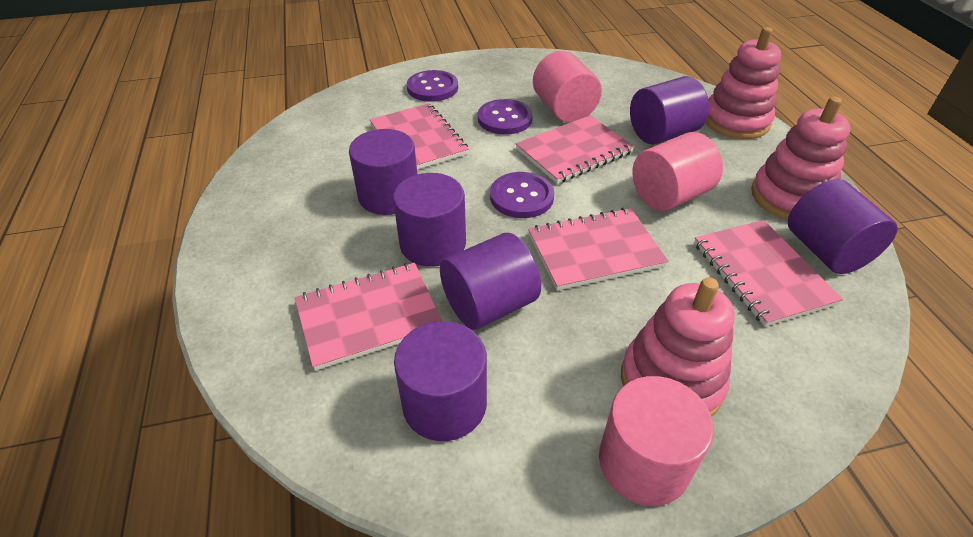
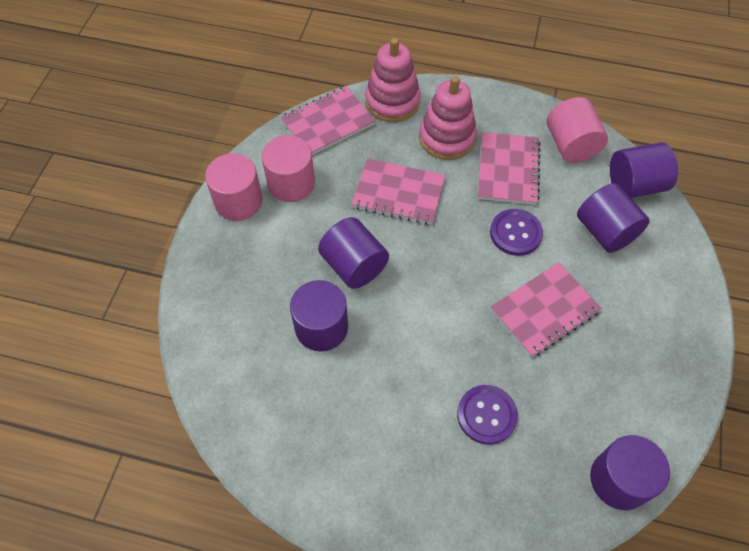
pink notebook: 5 -> 4
pink stacking toy: 3 -> 2
purple button: 3 -> 2
purple cylinder: 6 -> 5

